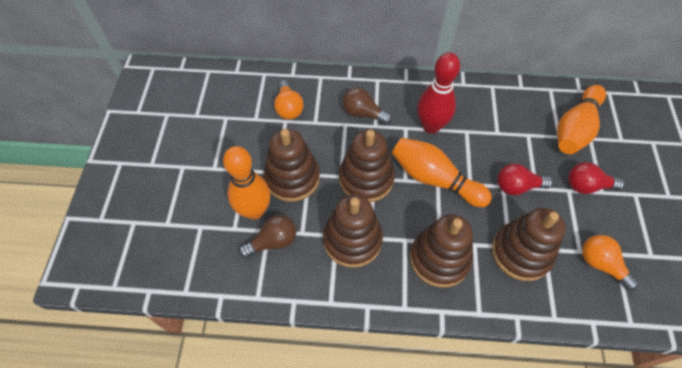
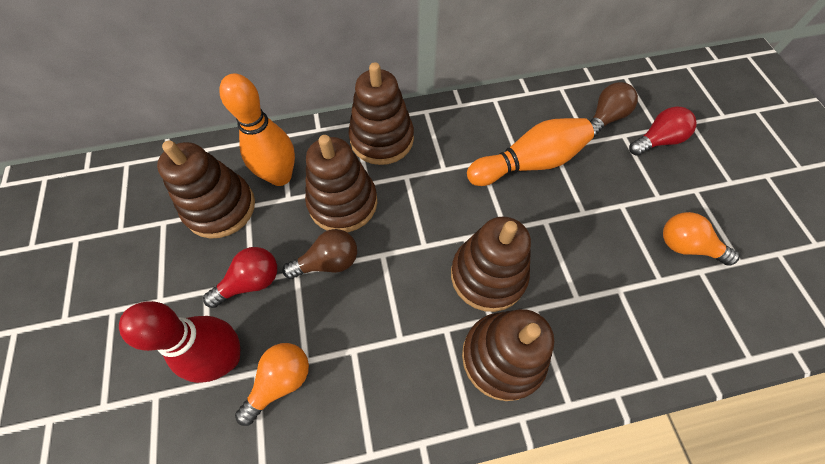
orange bowling pin: 3 -> 2

